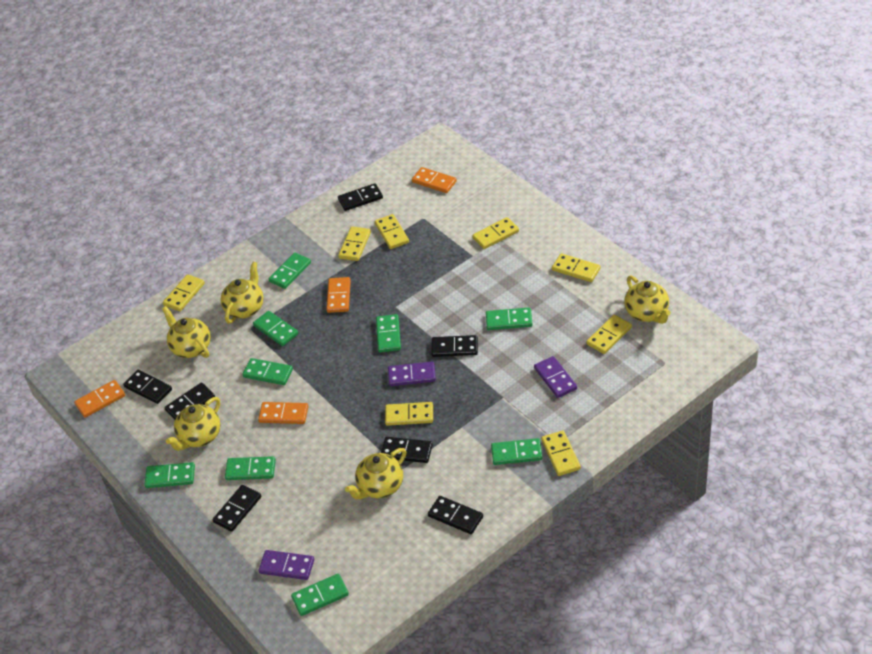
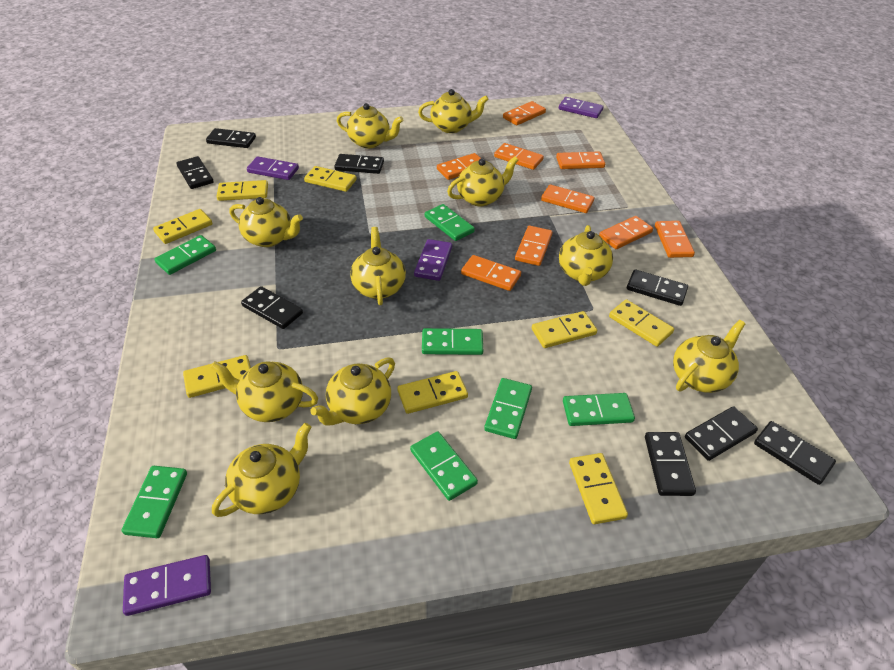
black domino: 7 -> 8
green domino: 9 -> 7
orange domino: 4 -> 9
purple domino: 3 -> 4
yellow teapot: 5 -> 10

